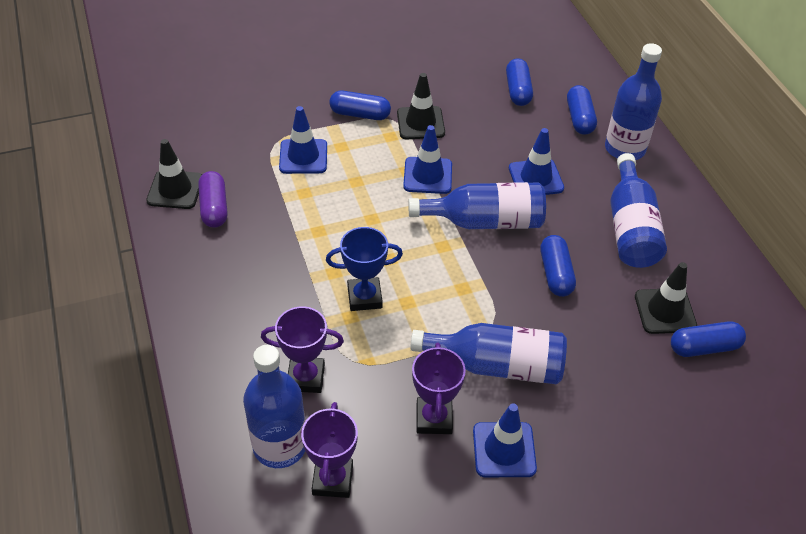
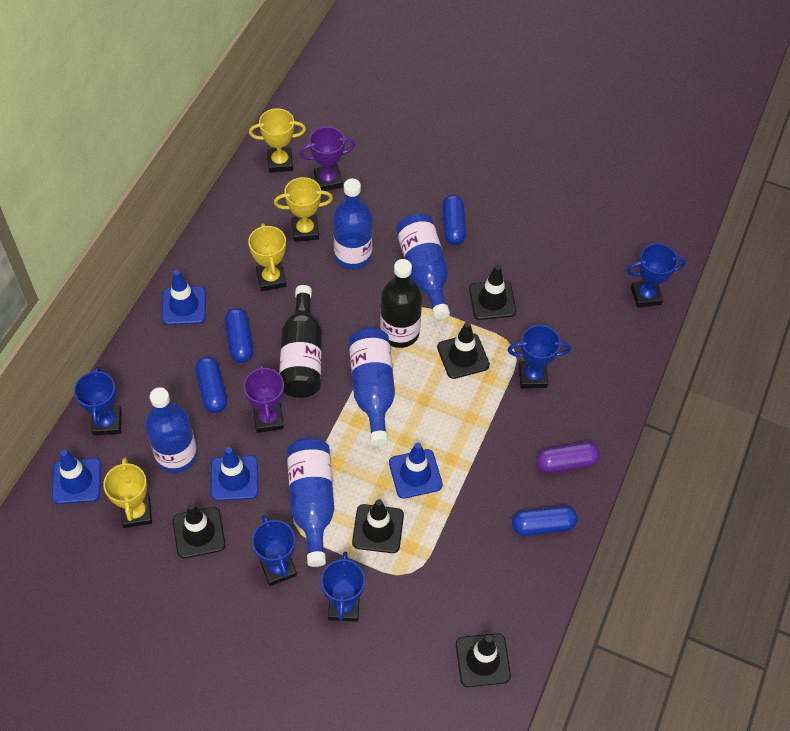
black bottle: 0 -> 2
black traffic cone: 3 -> 5
blue capsule: 5 -> 4
blue trophy: 1 -> 5
purple trophy: 3 -> 2
yellow trophy: 0 -> 4

